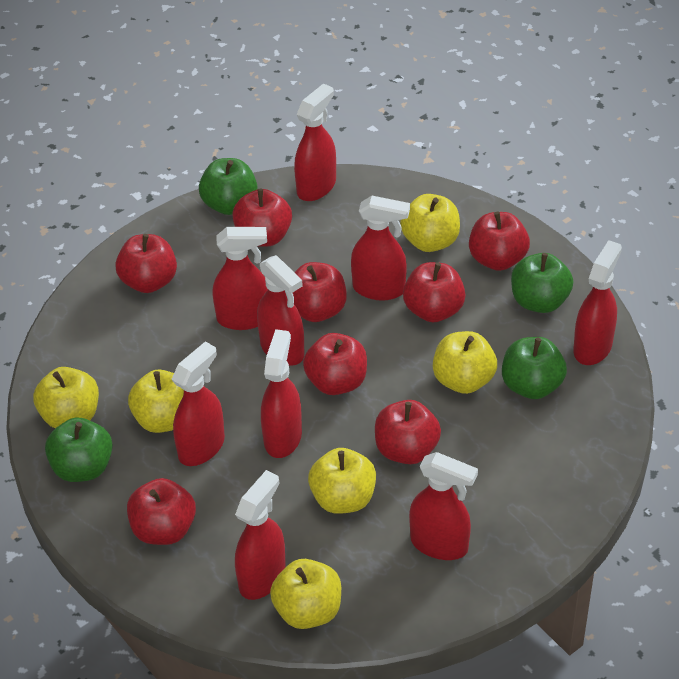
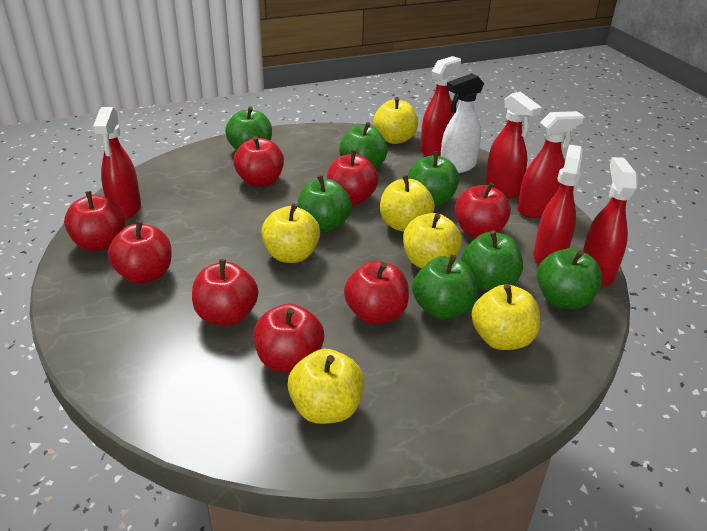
green apple: 4 -> 7
red spray bottle: 9 -> 6
white spray bottle: 0 -> 1

